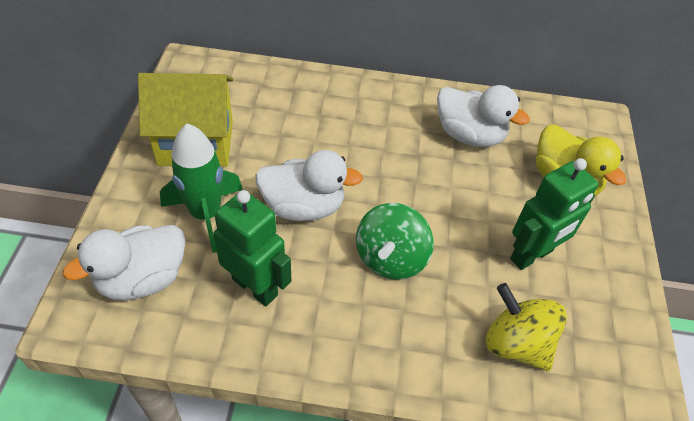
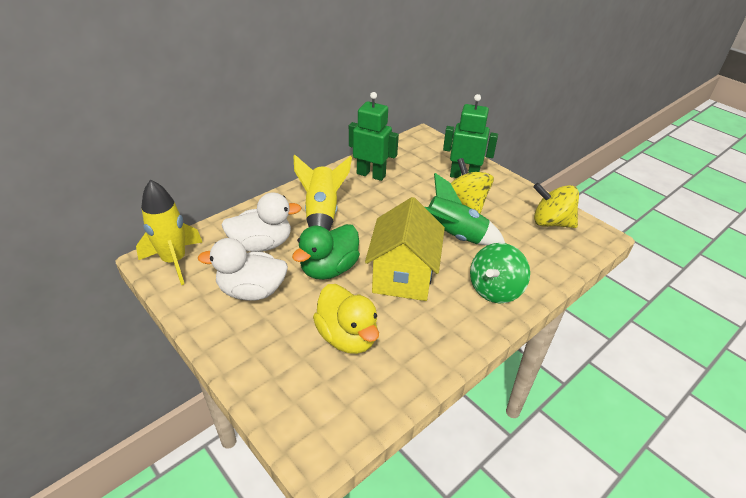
green duck: 0 -> 1
white duck: 3 -> 2
yellow rocket: 0 -> 2
yellow spinning top: 1 -> 2

